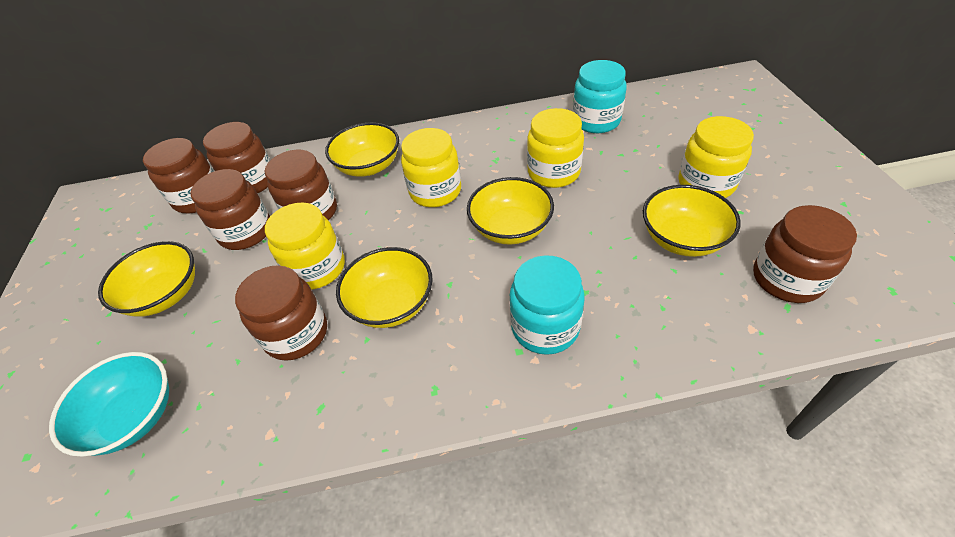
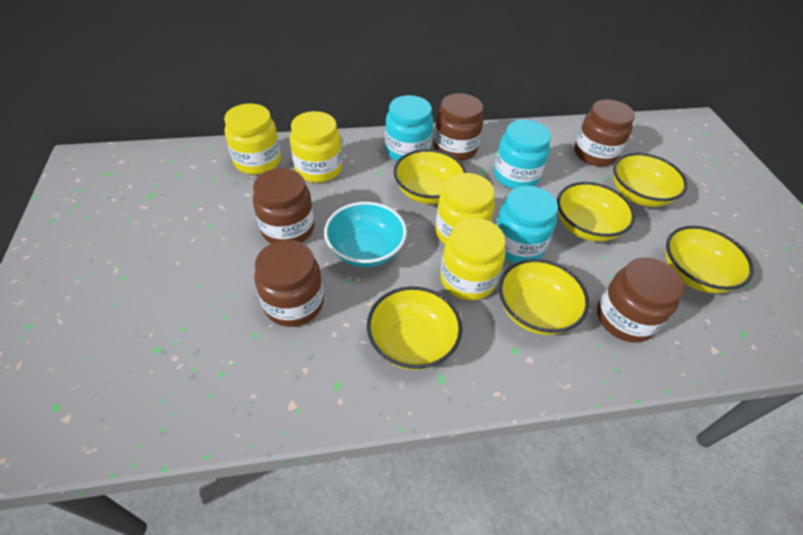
brown jar: 6 -> 5
turquoise jar: 2 -> 3
yellow bowl: 5 -> 6

